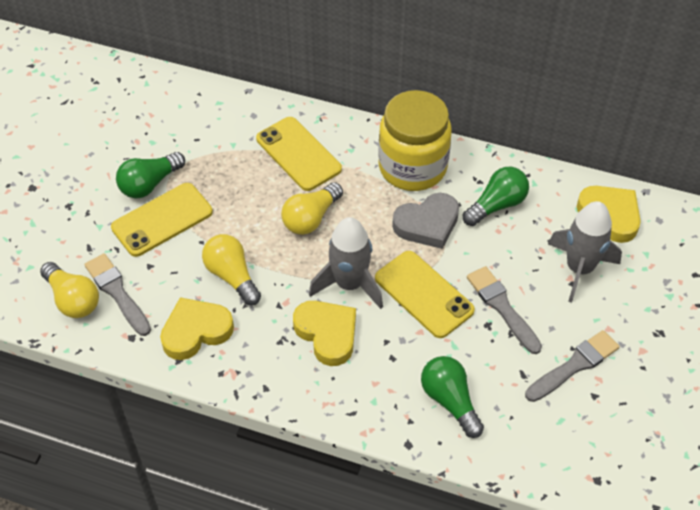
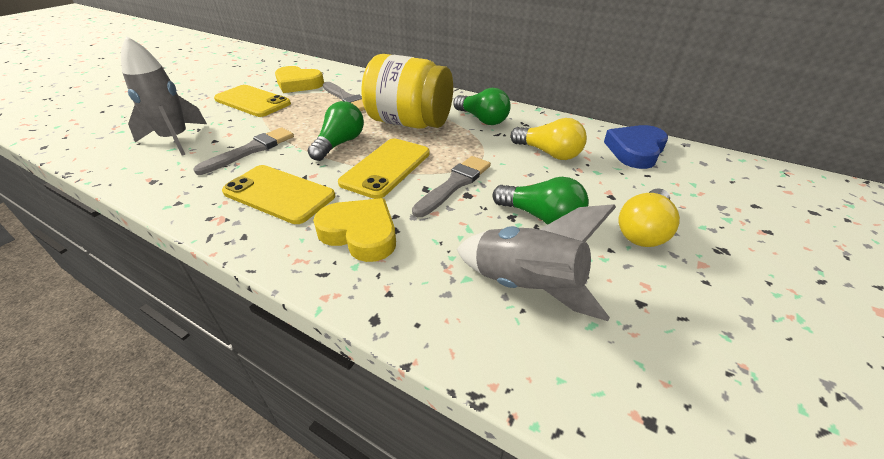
blue heart: 0 -> 1
grey heart: 1 -> 0
yellow heart: 3 -> 2
yellow light bulb: 3 -> 2

